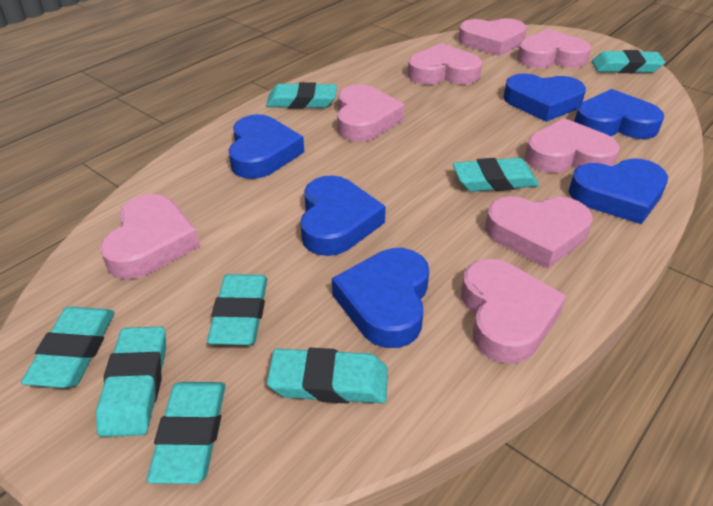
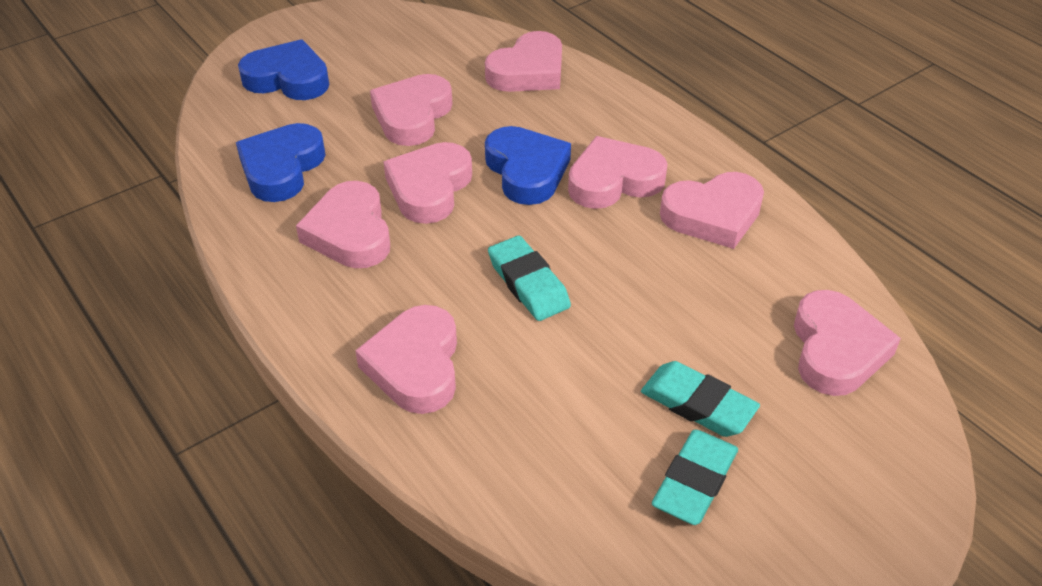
blue heart: 6 -> 3
turquoise eraser: 8 -> 3

